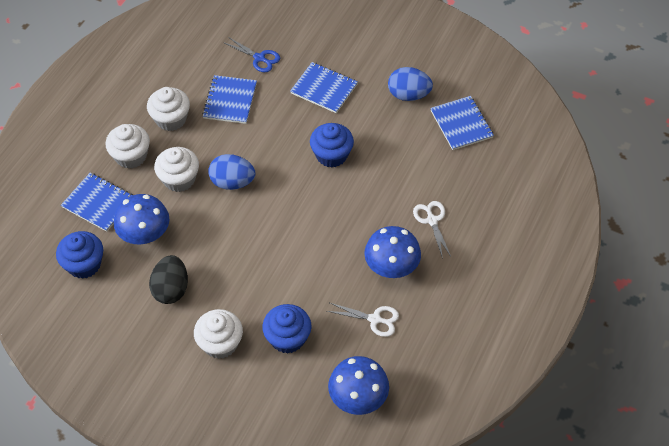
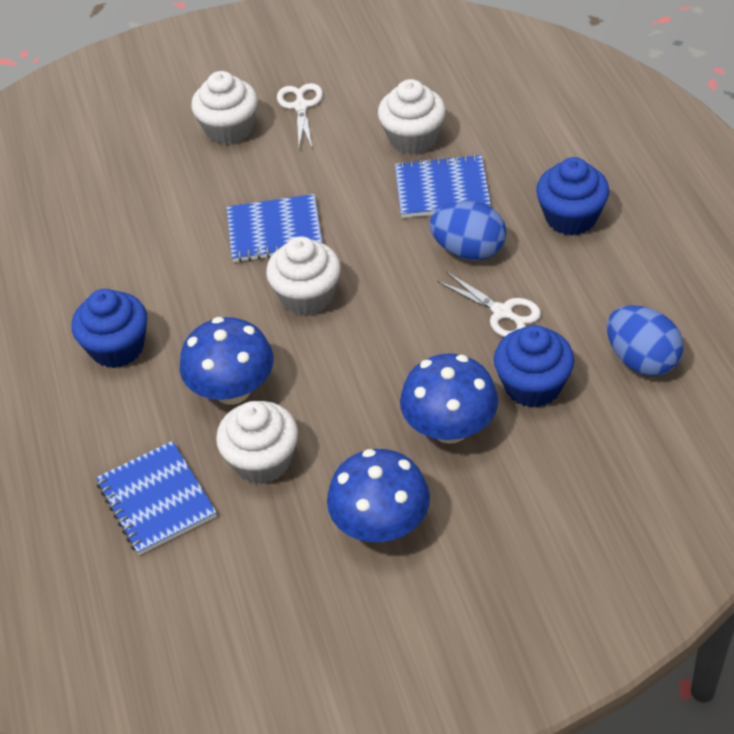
black egg: 1 -> 0
blue notebook: 4 -> 3
blue scissors: 1 -> 0

